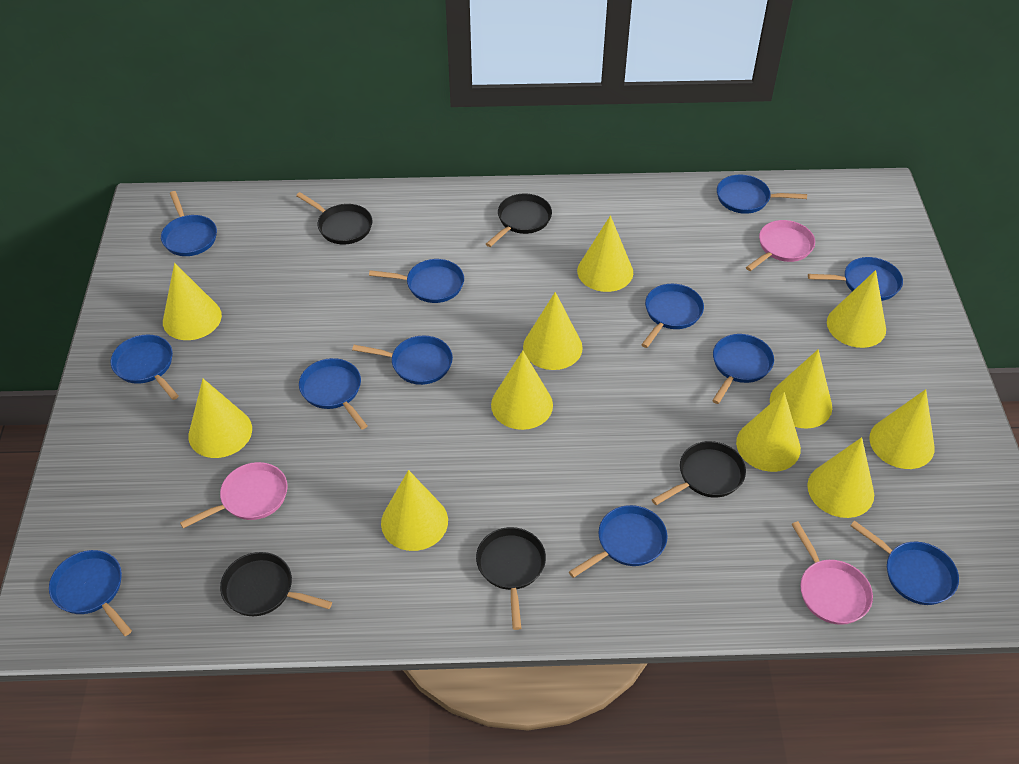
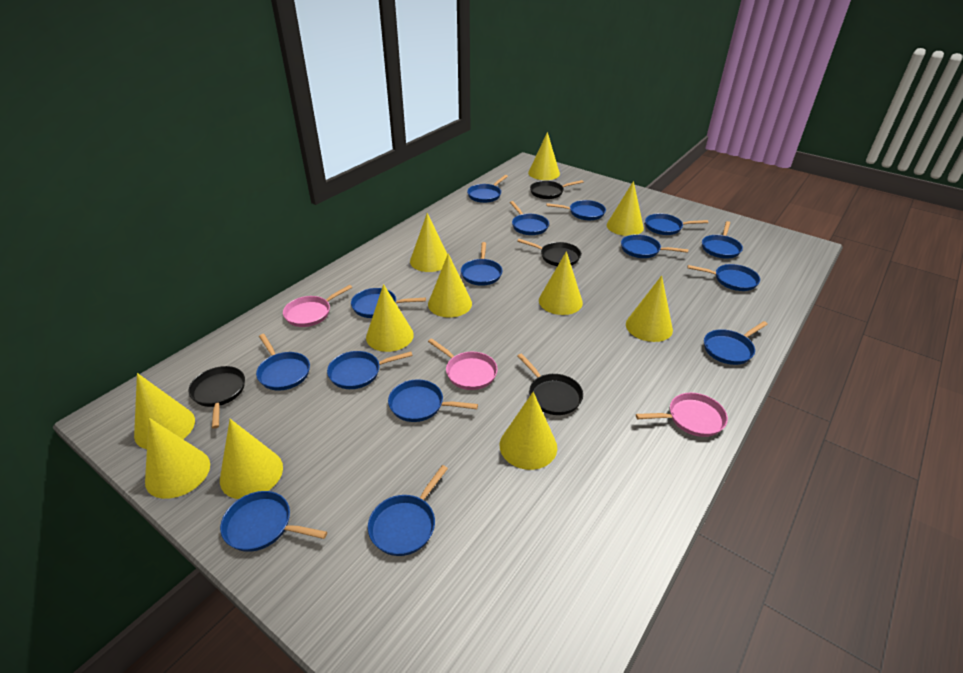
black pan: 5 -> 4
blue pan: 12 -> 15

